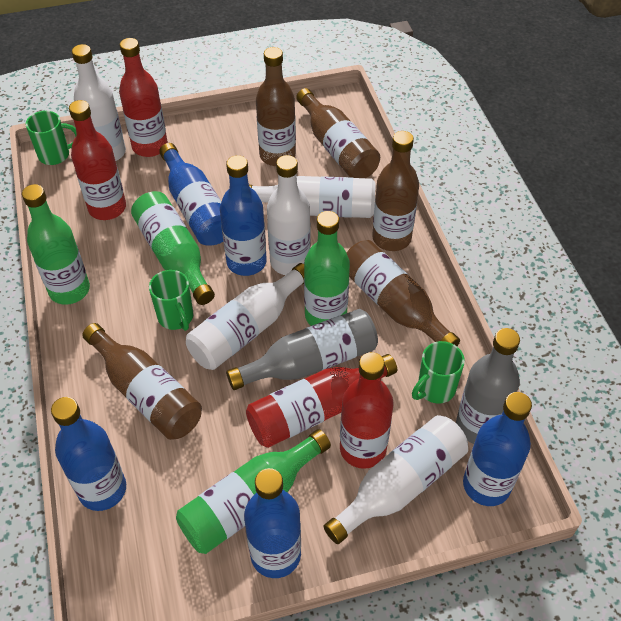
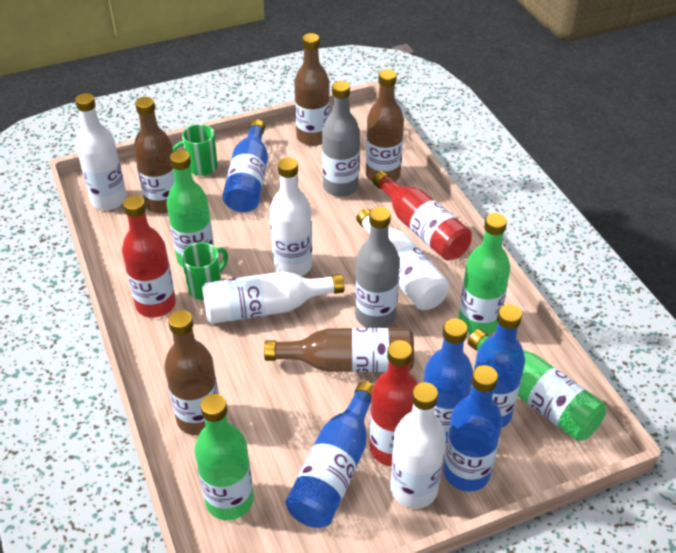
green mug: 3 -> 2
red bottle: 4 -> 3

